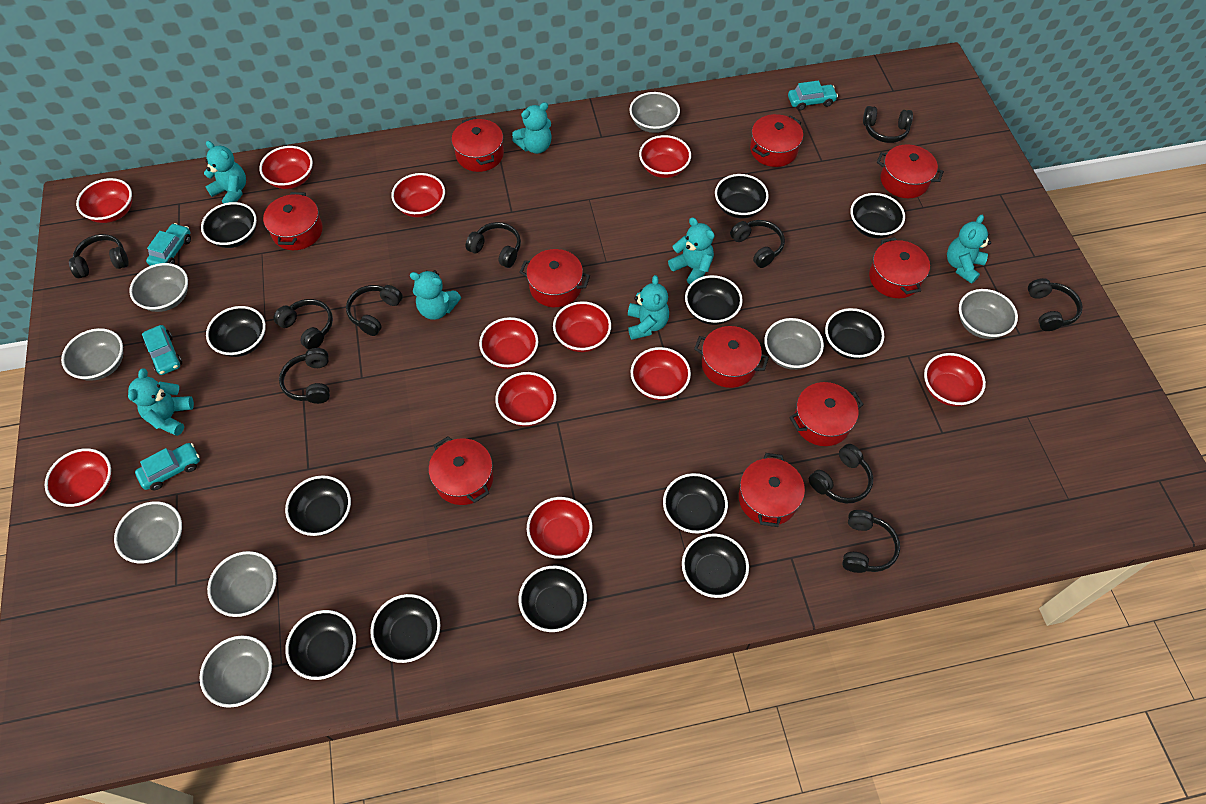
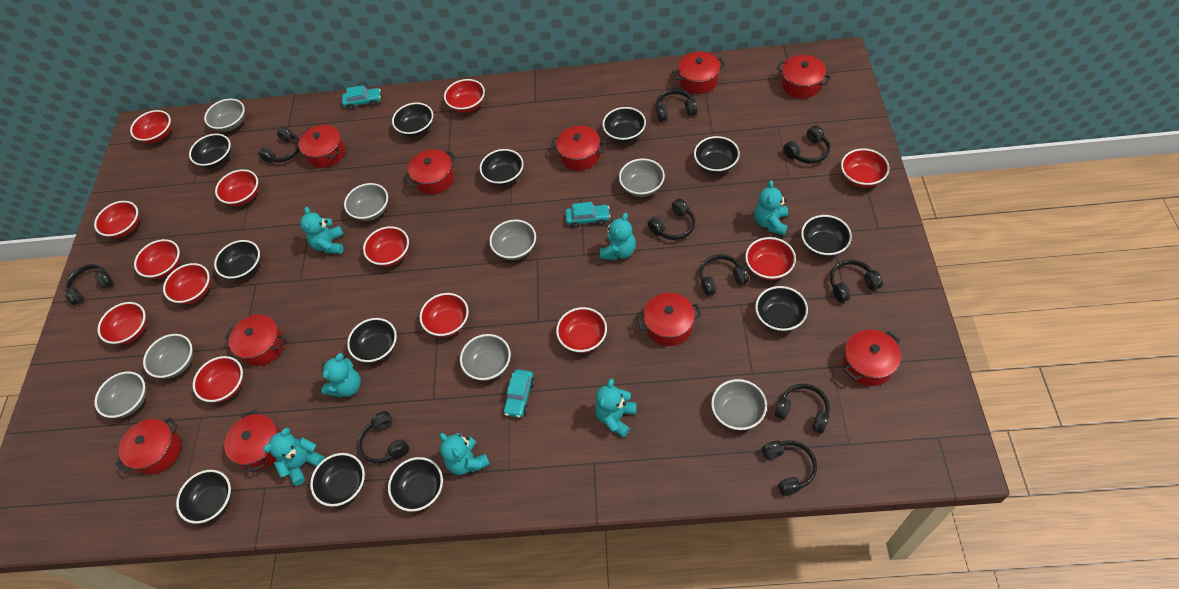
red bowl: 11 -> 13
turquoise car: 4 -> 3

